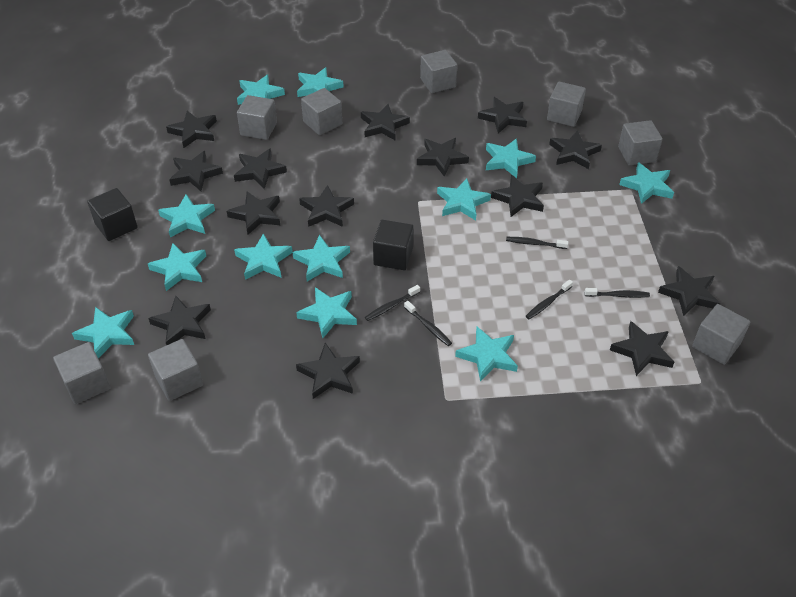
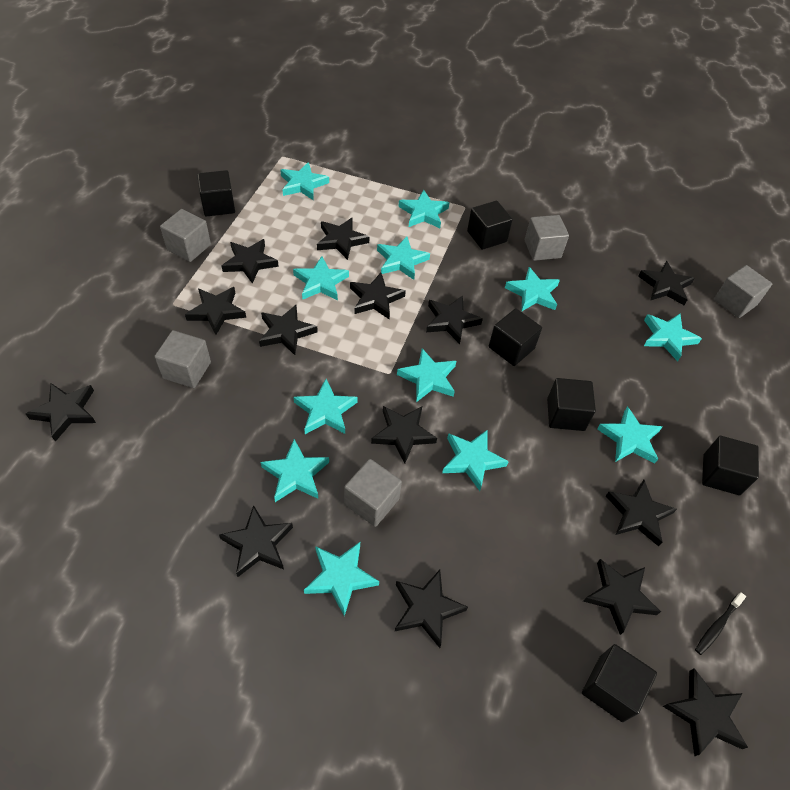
black cube: 2 -> 6
black toothbrush: 5 -> 1
grey cube: 8 -> 5

